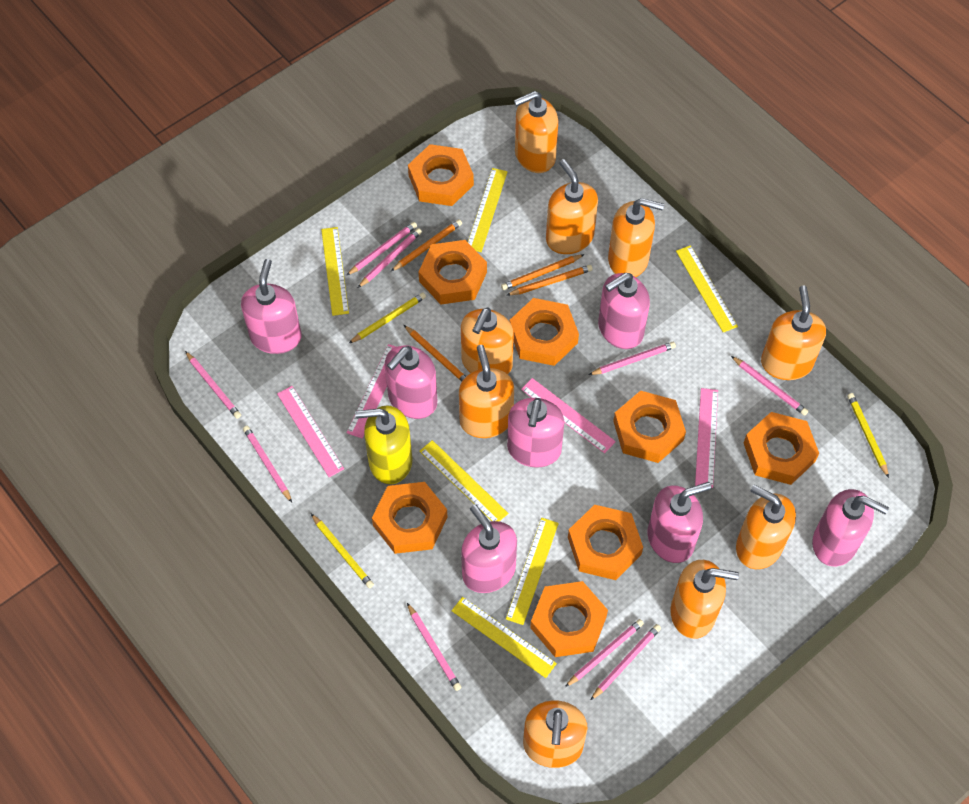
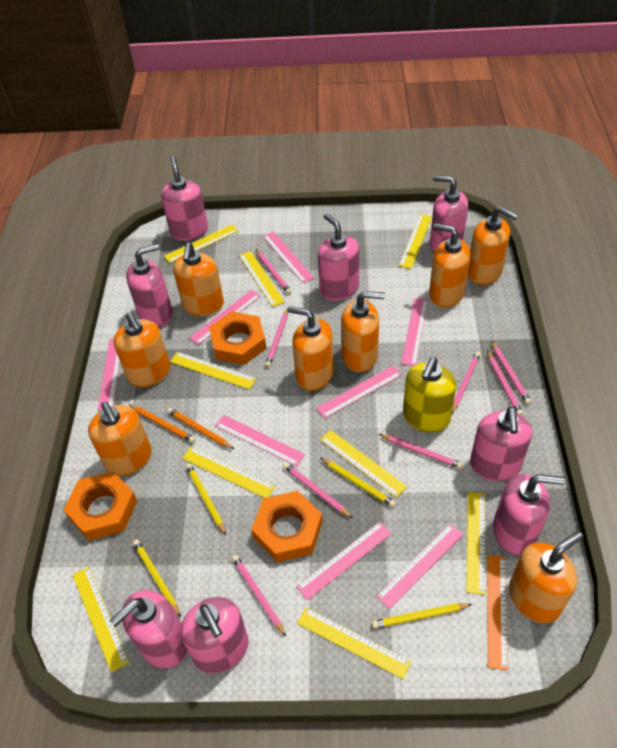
orange nut: 8 -> 3
orange pencil: 4 -> 2
orange ruler: 0 -> 1
orange soap dispenser: 9 -> 8
pink pencil: 9 -> 8
pink ruler: 4 -> 8
pink soap dispenser: 7 -> 8
yellow pencil: 3 -> 4
yellow ruler: 6 -> 9

